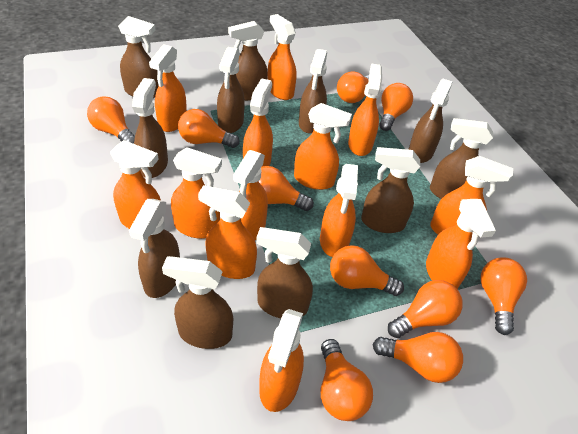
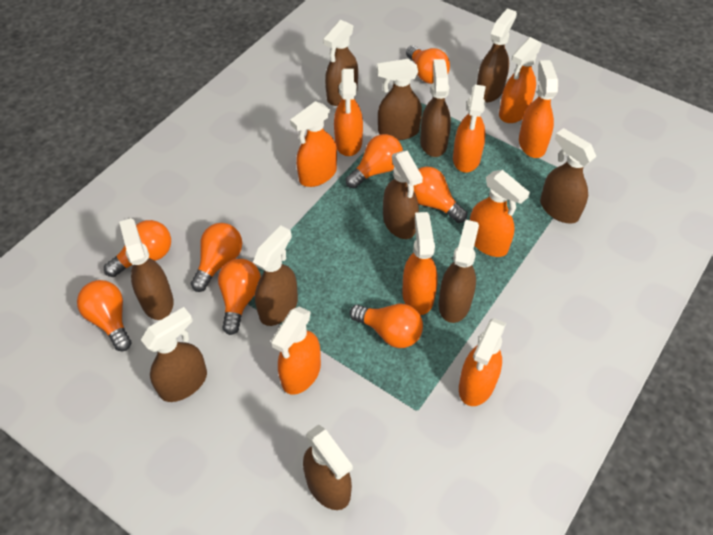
orange light bulb: 10 -> 8
orange spray bottle: 13 -> 9

